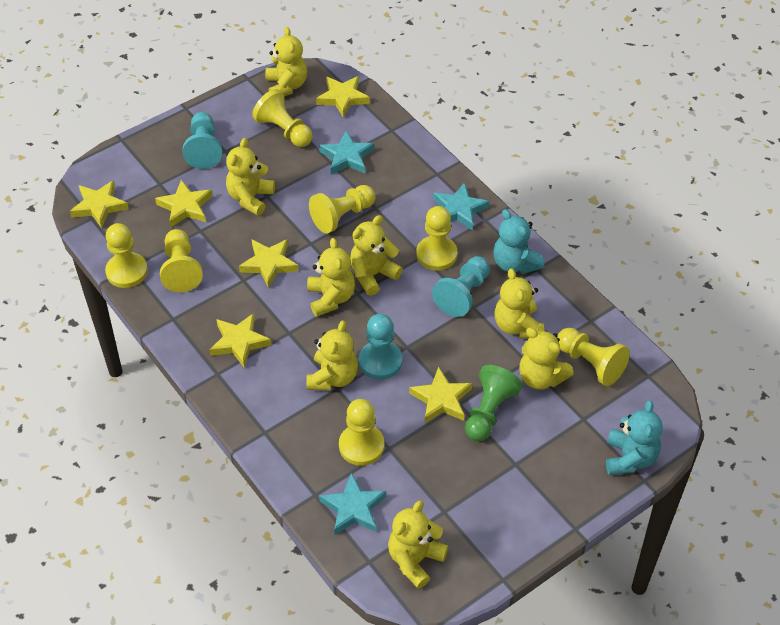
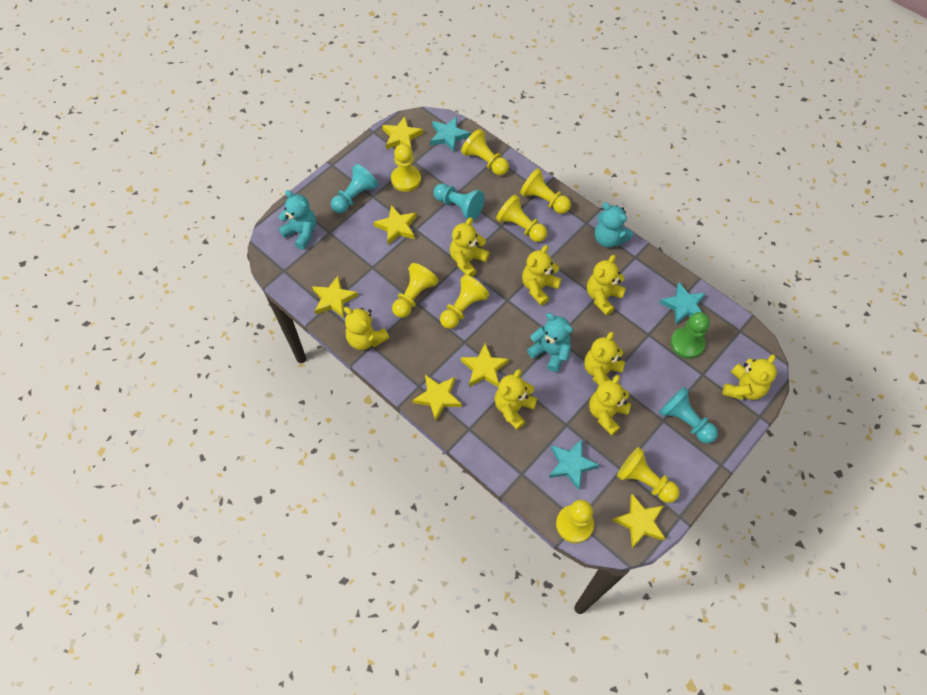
turquoise teddy bear: 2 -> 3
yellow pawn: 7 -> 8

